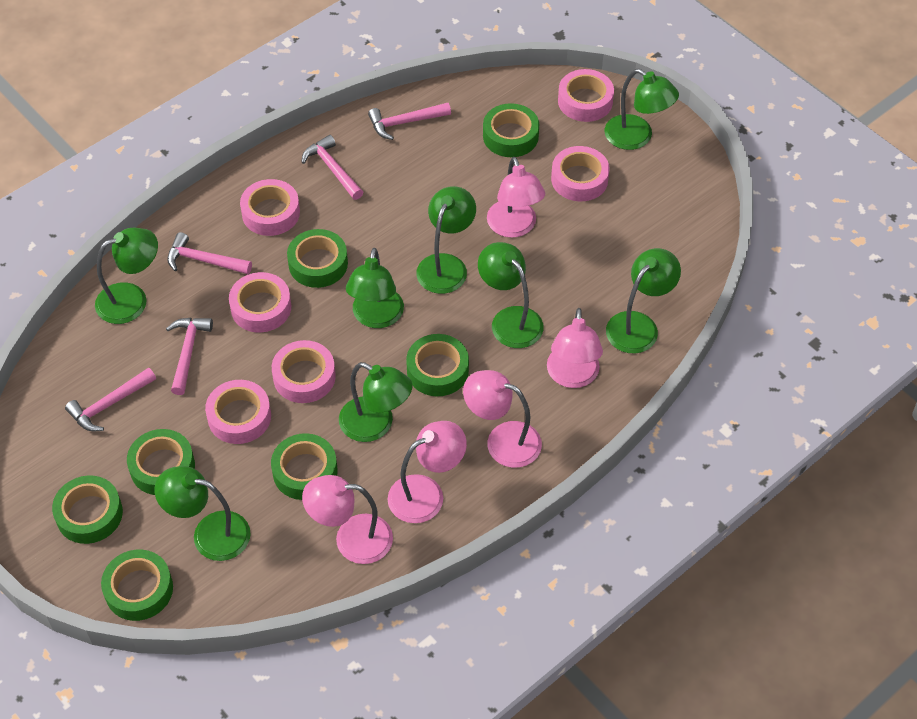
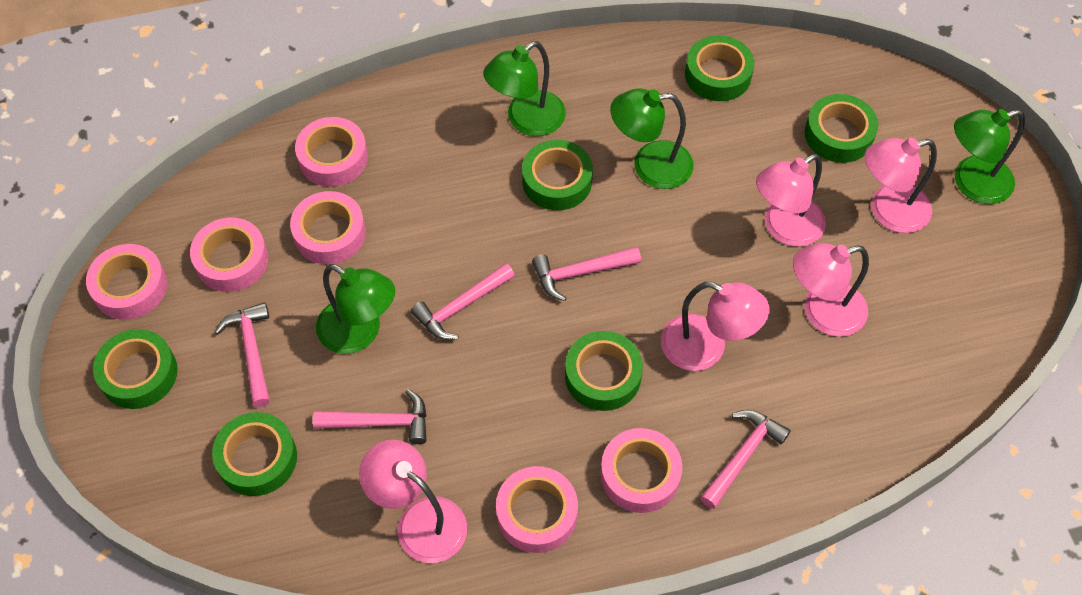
green lamp: 8 -> 4
green tape: 7 -> 6

